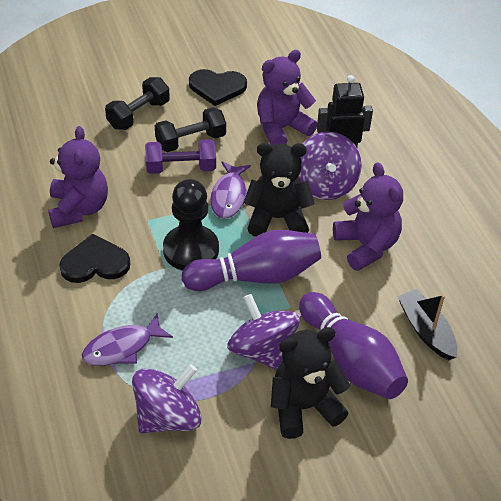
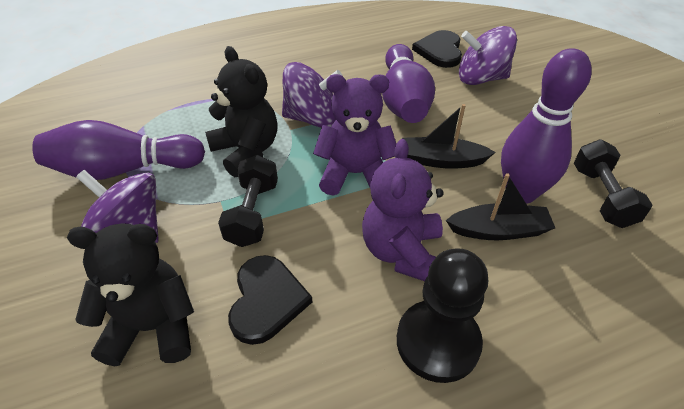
black boat: 1 -> 2
black robot: 1 -> 0
purple bowling pin: 2 -> 3
purple dumbbell: 1 -> 0
purple fish: 2 -> 0
purple teddy bear: 3 -> 2

